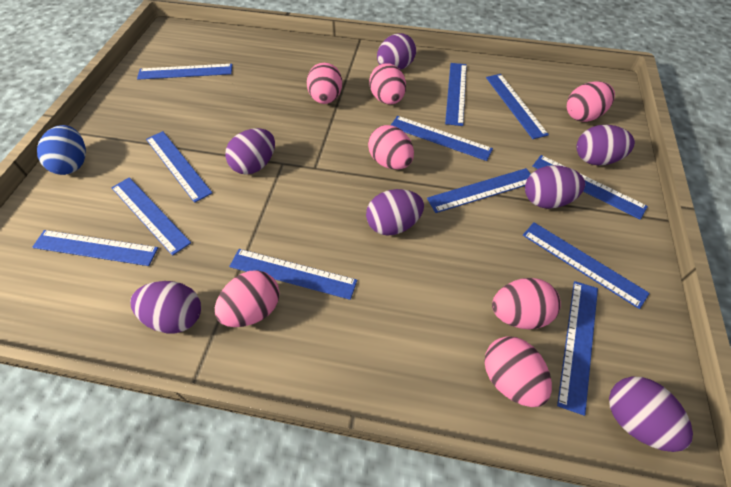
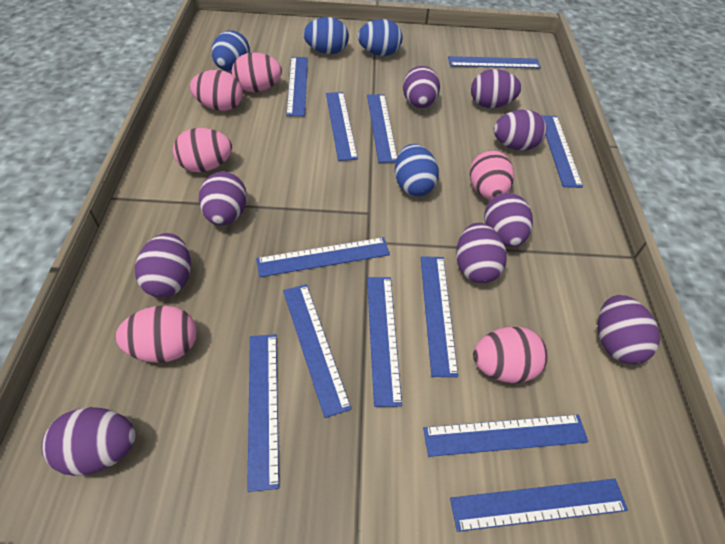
blue egg: 1 -> 4
pink egg: 7 -> 6
purple egg: 7 -> 9

